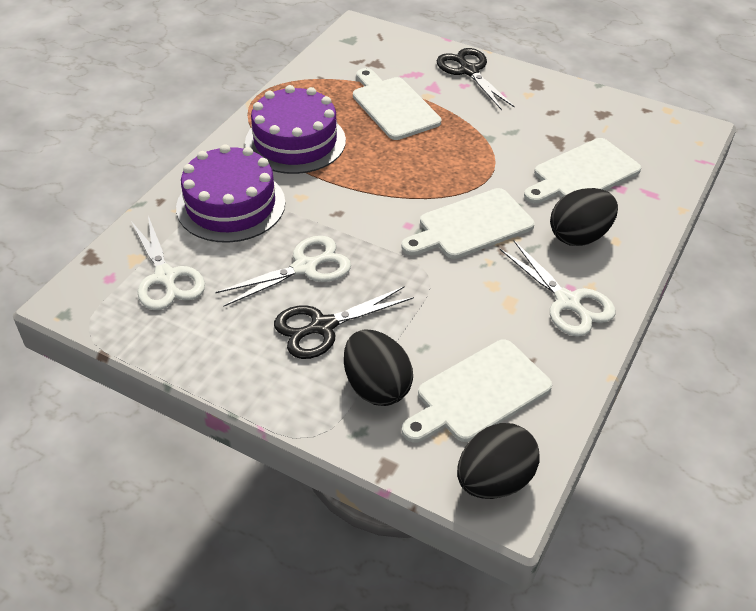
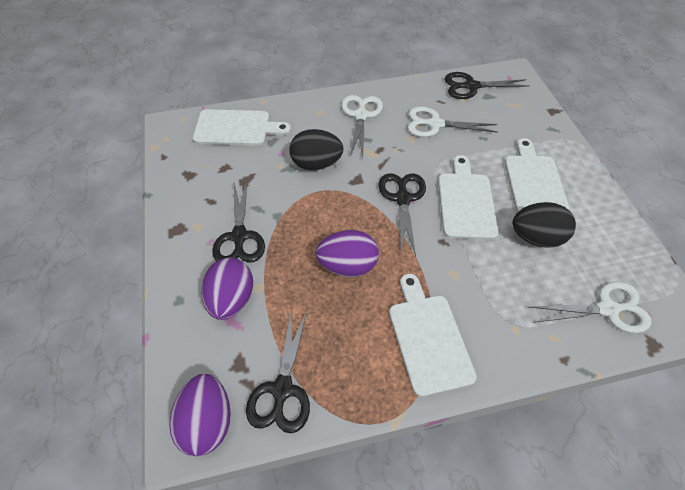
black egg: 3 -> 2
black scissors: 2 -> 4
purple cake: 2 -> 0
purple egg: 0 -> 3

